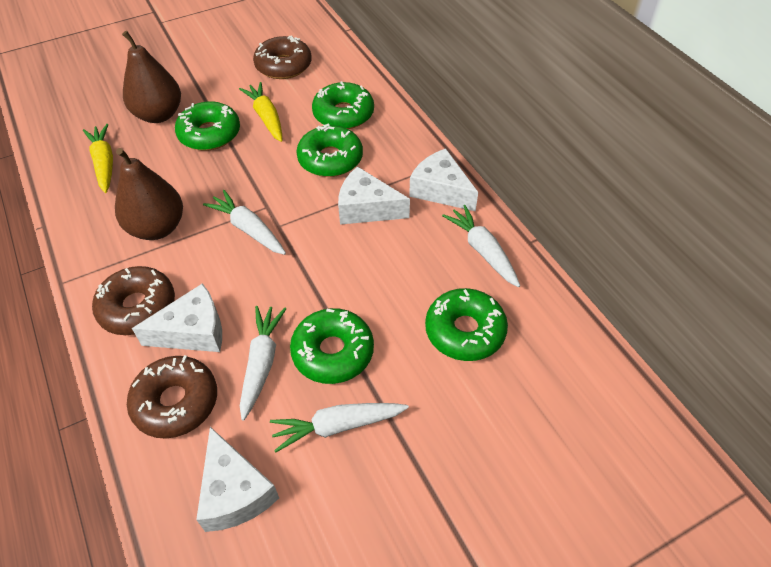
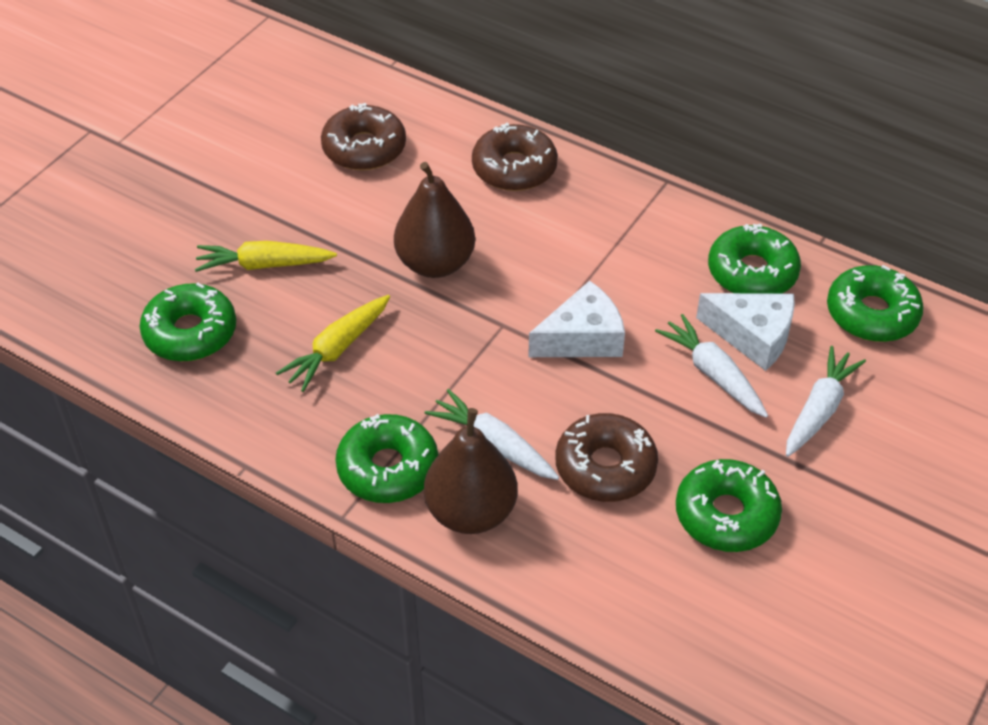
white carrot: 4 -> 3
white cheese: 4 -> 2

